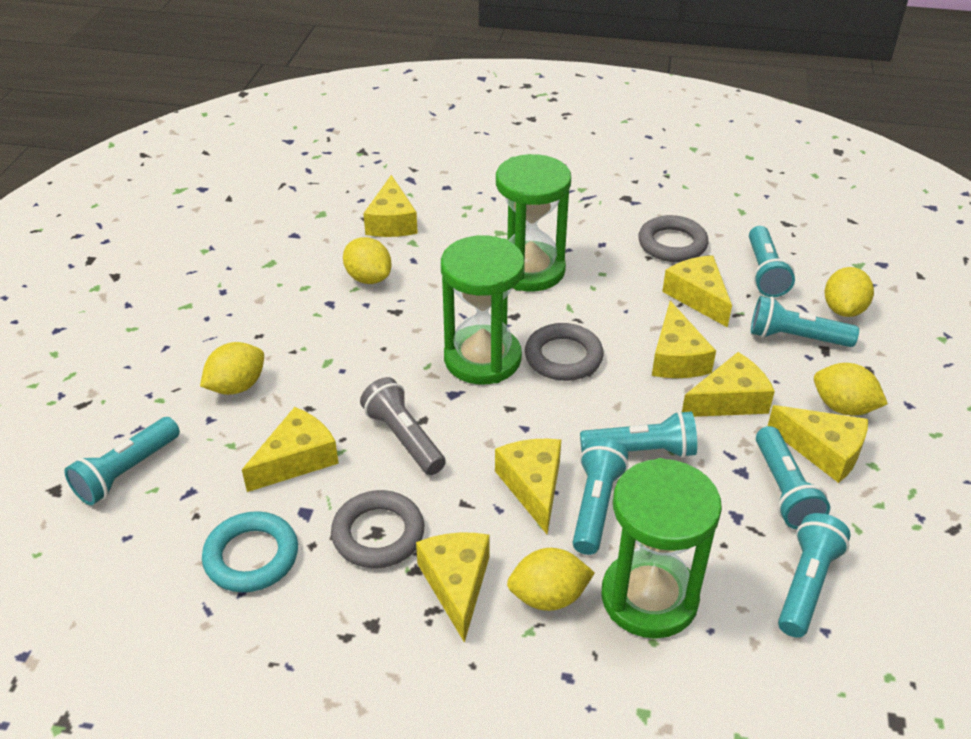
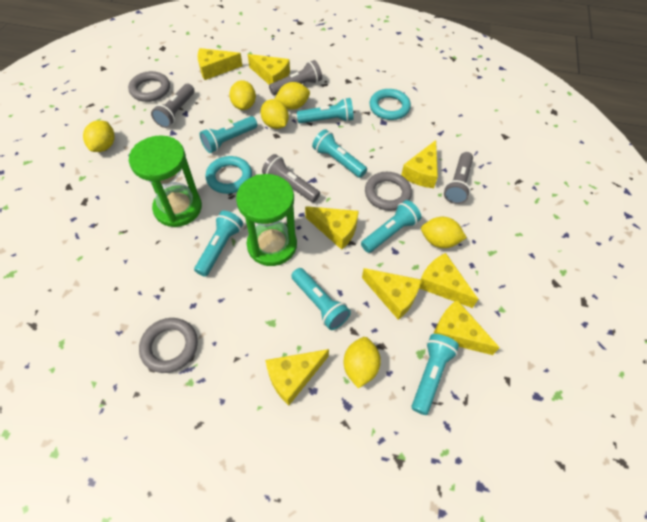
green hourglass: 3 -> 2
grey flashlight: 1 -> 4
turquoise ring: 1 -> 2
yellow lemon: 5 -> 6

